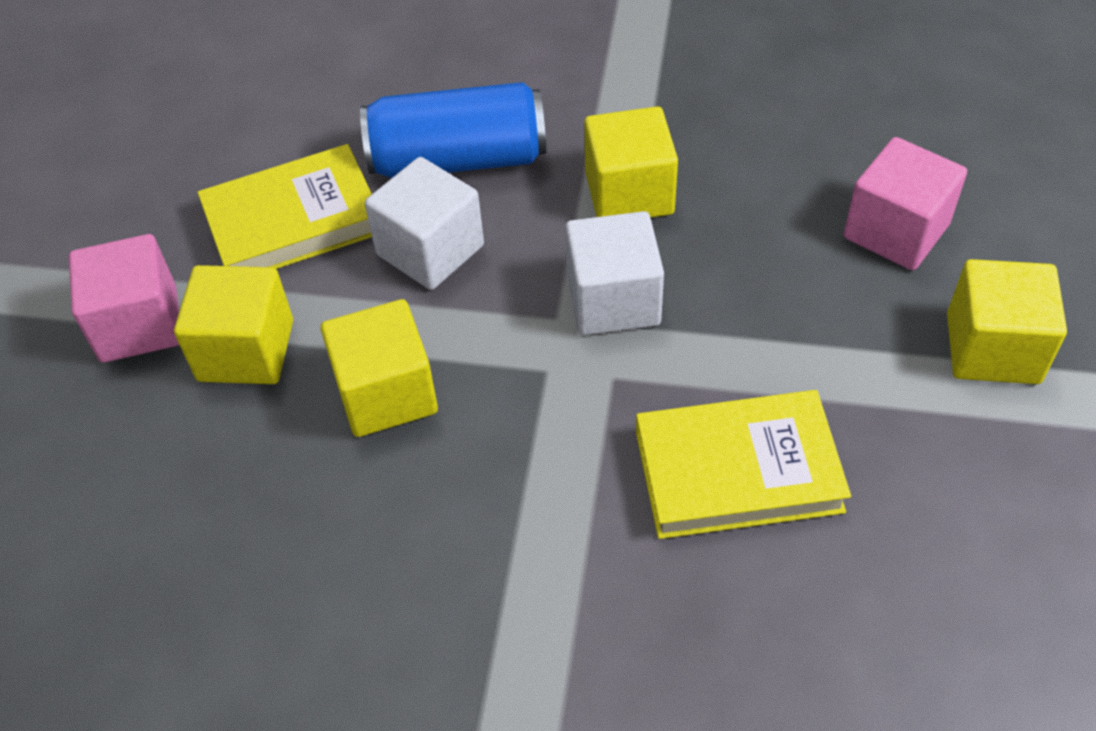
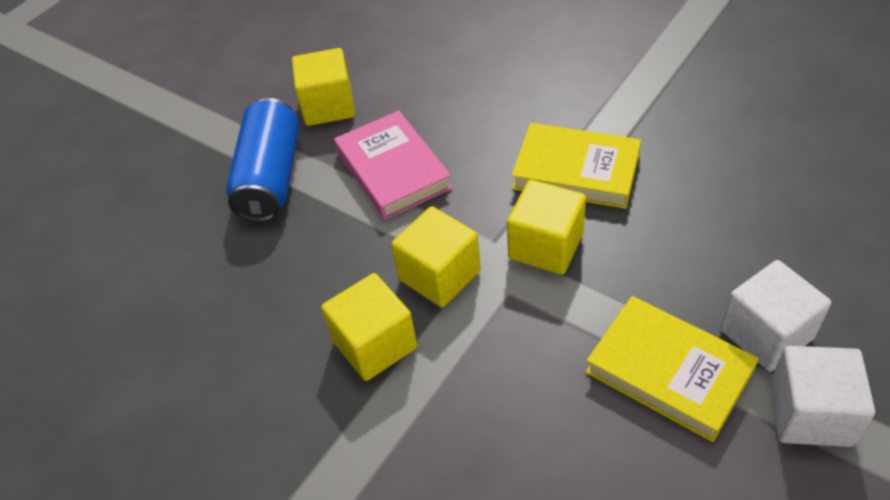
pink book: 0 -> 1
pink cube: 2 -> 0

